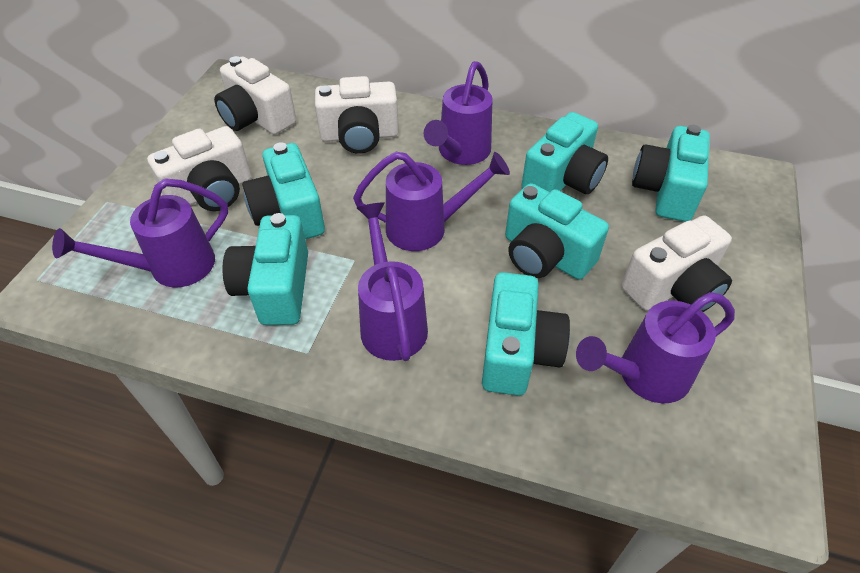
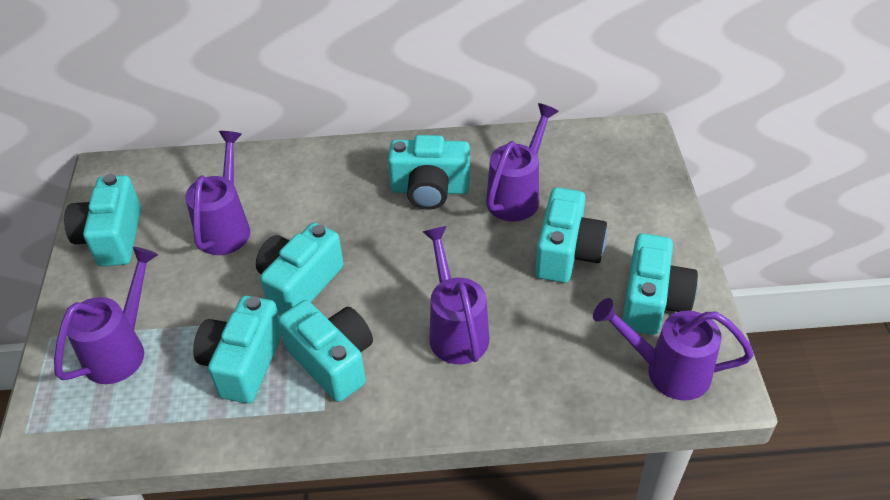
turquoise camera: 6 -> 7
white camera: 4 -> 0

